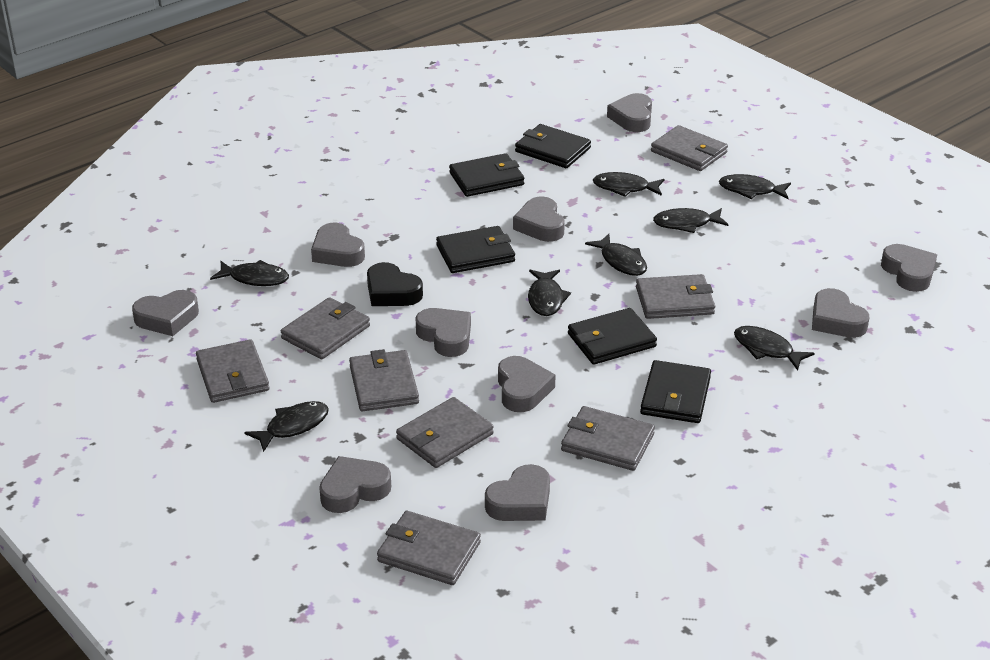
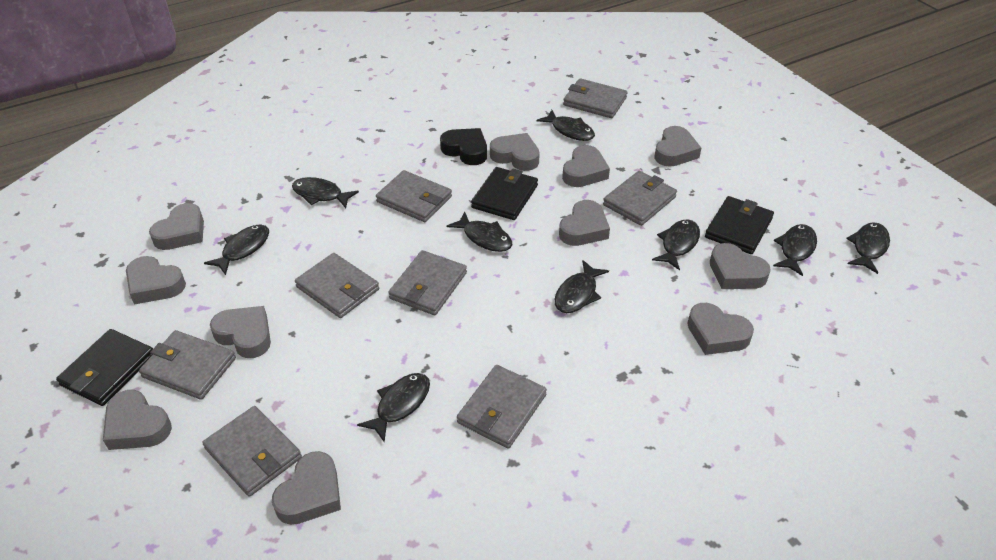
black fish: 8 -> 9
black wallet: 5 -> 3
grey heart: 10 -> 11

